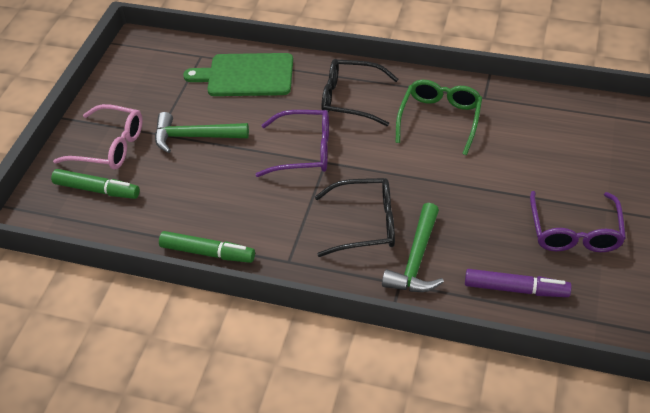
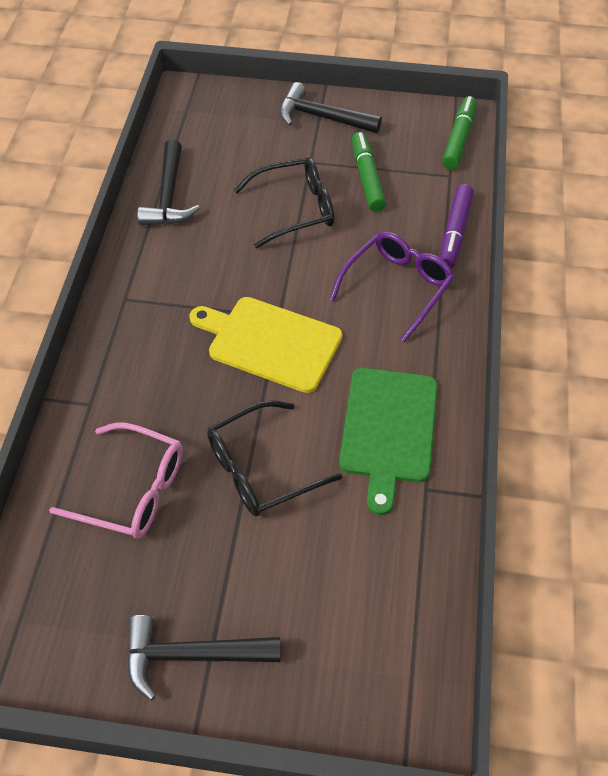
black hammer: 0 -> 3
green glasses: 1 -> 0
green hammer: 2 -> 0
purple glasses: 2 -> 1
yellow cutting board: 0 -> 1

